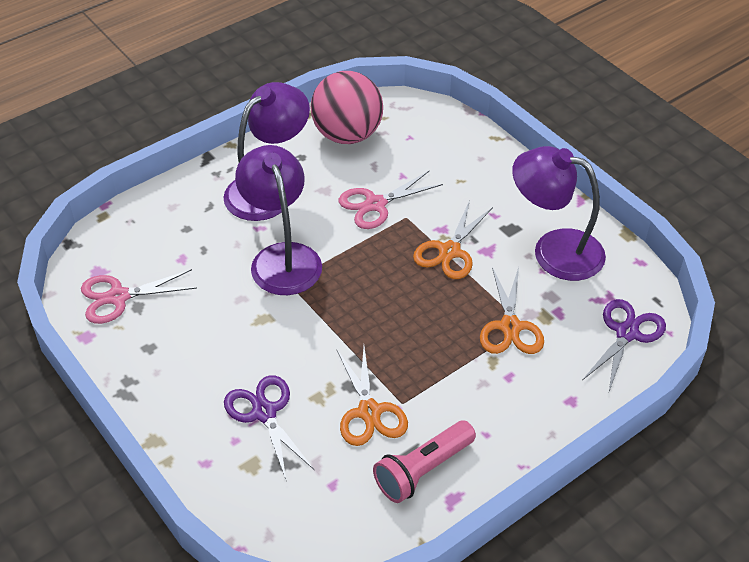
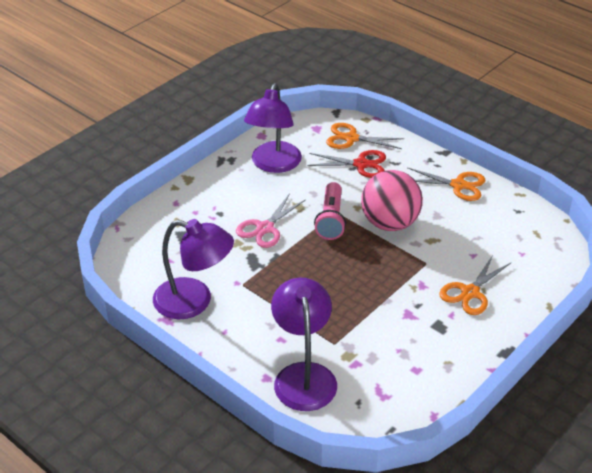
pink scissors: 2 -> 1
purple scissors: 2 -> 0
red scissors: 0 -> 1

